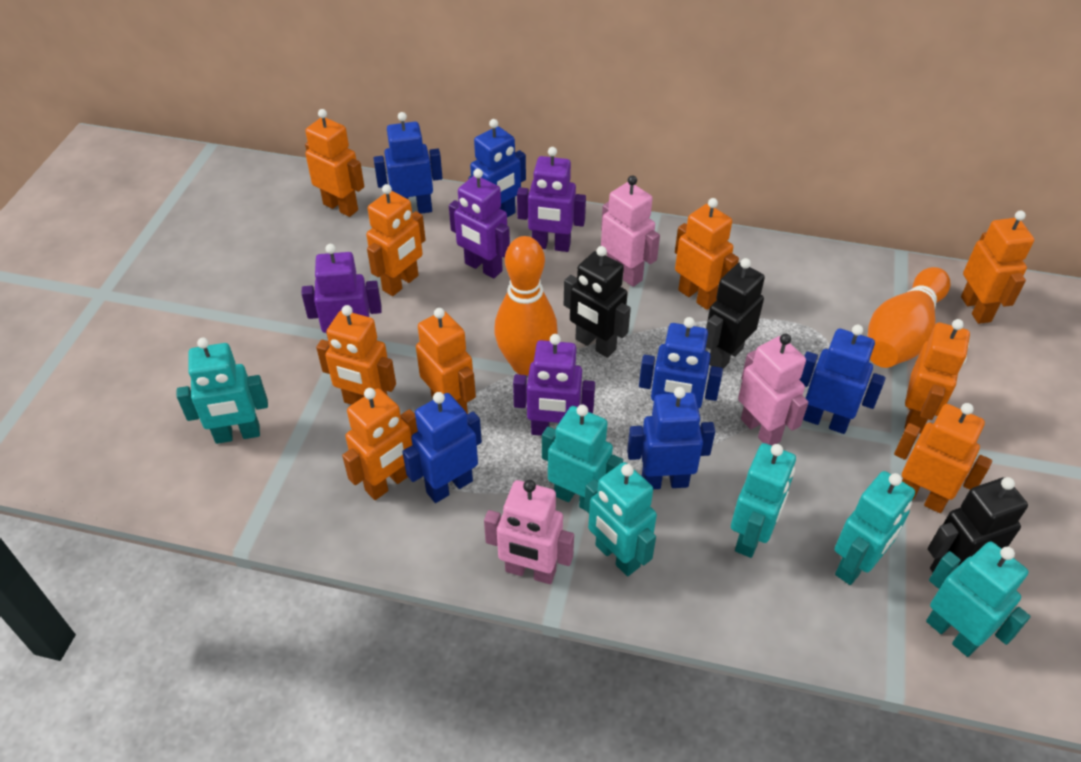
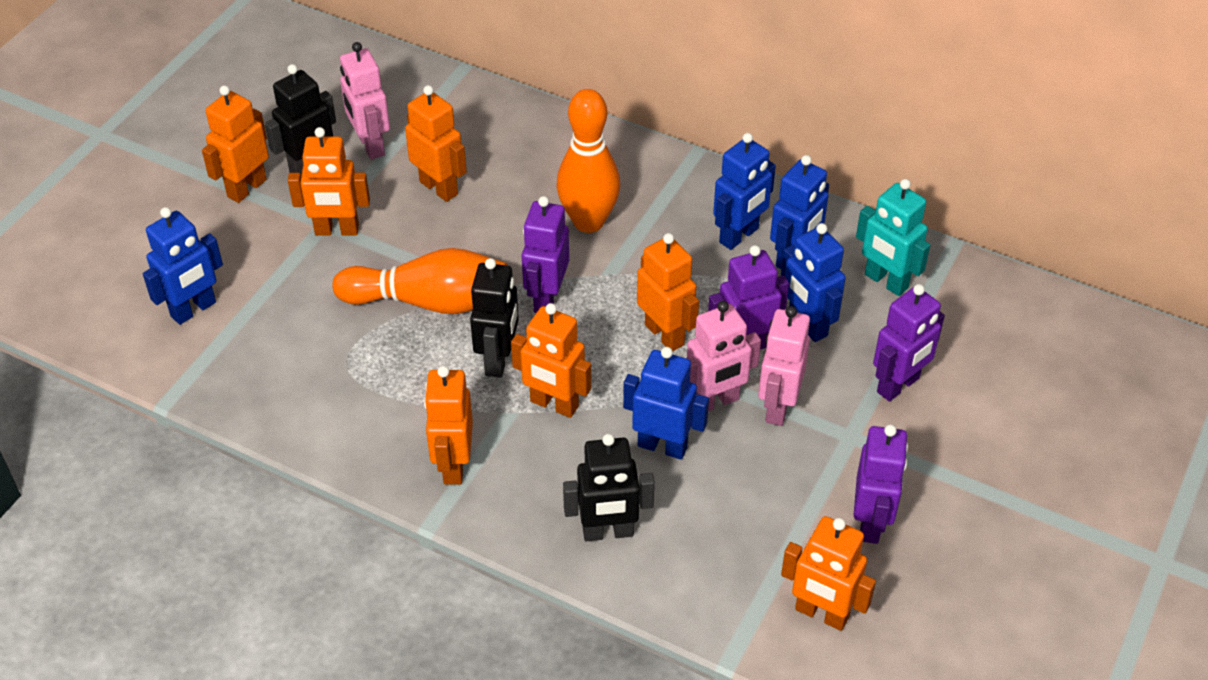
blue robot: 6 -> 5
orange robot: 9 -> 7
turquoise robot: 6 -> 1

